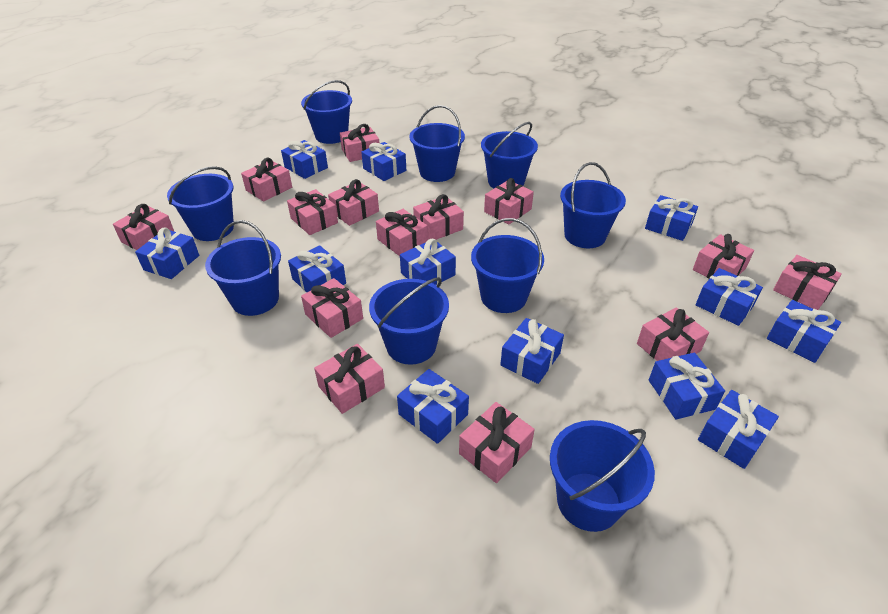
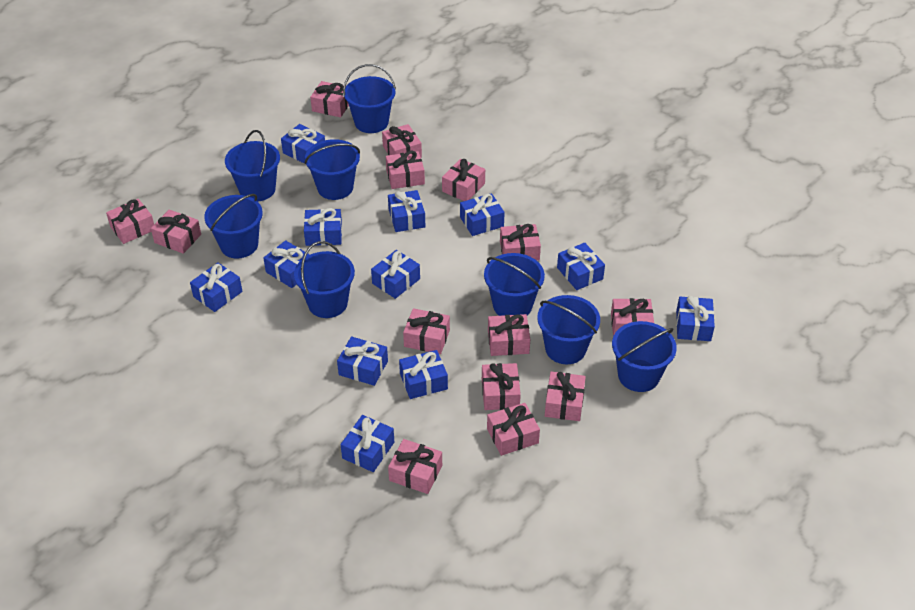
blue bucket: 9 -> 8

